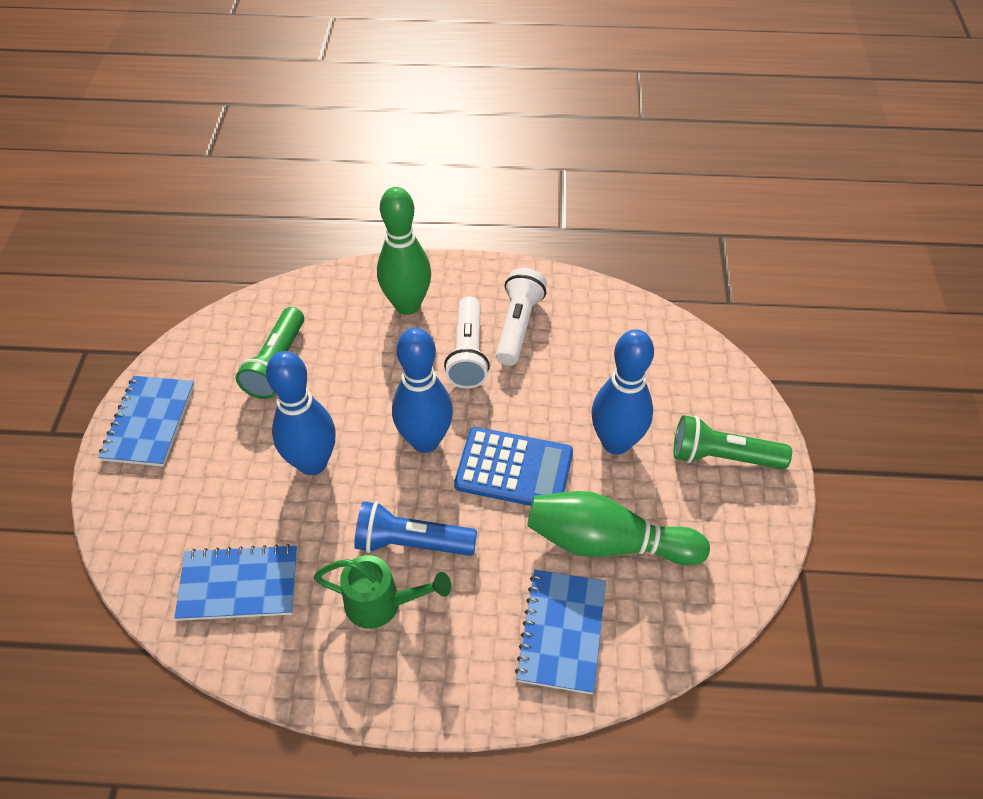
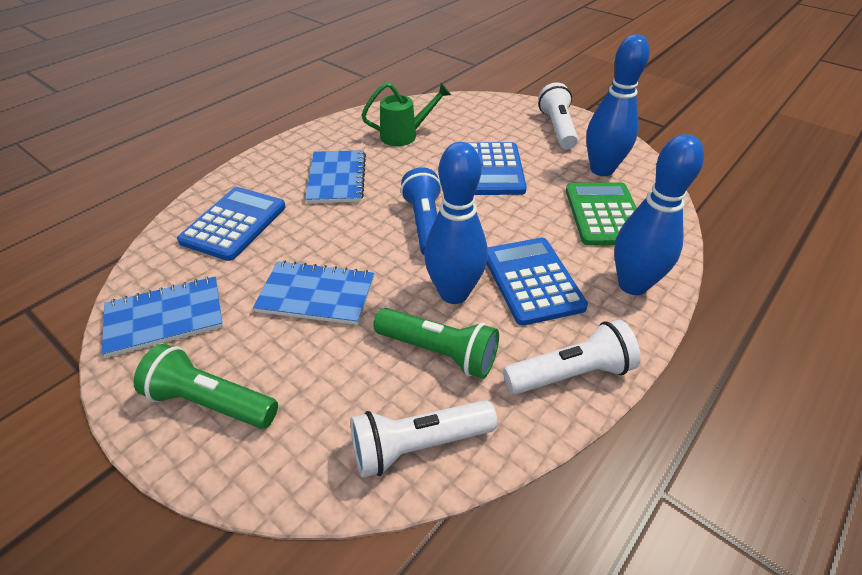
blue calculator: 1 -> 3
green bowling pin: 2 -> 0
green calculator: 0 -> 1
white flashlight: 2 -> 3

